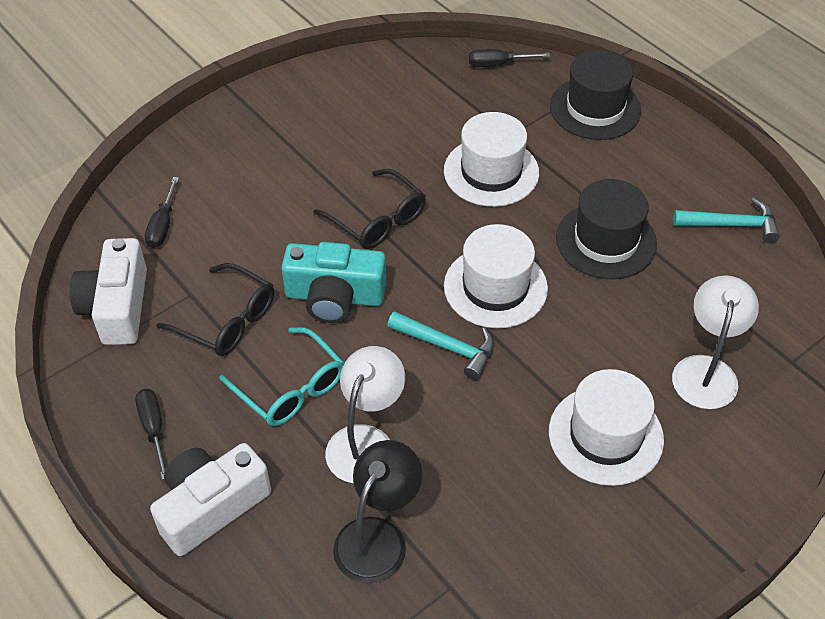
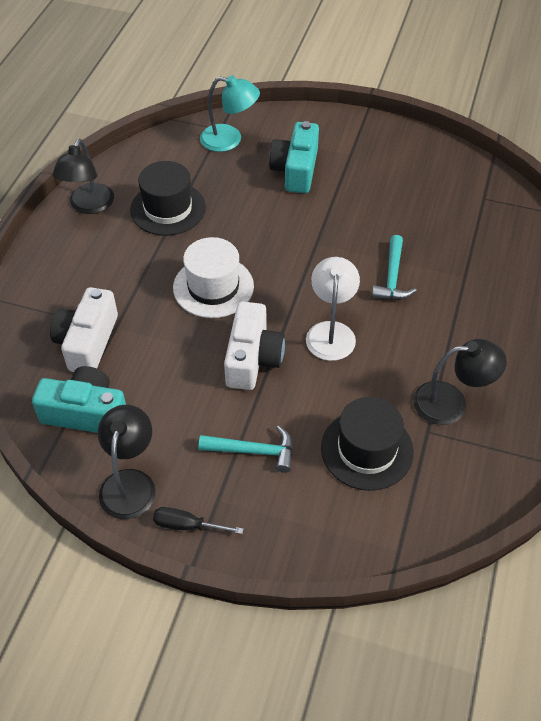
black glasses: 2 -> 0
black lamp: 1 -> 3
black screwdriver: 3 -> 1
turquoise camera: 1 -> 2
turquoise glasses: 1 -> 0
turquoise lamp: 0 -> 1
white hat: 3 -> 1
white lamp: 2 -> 1

